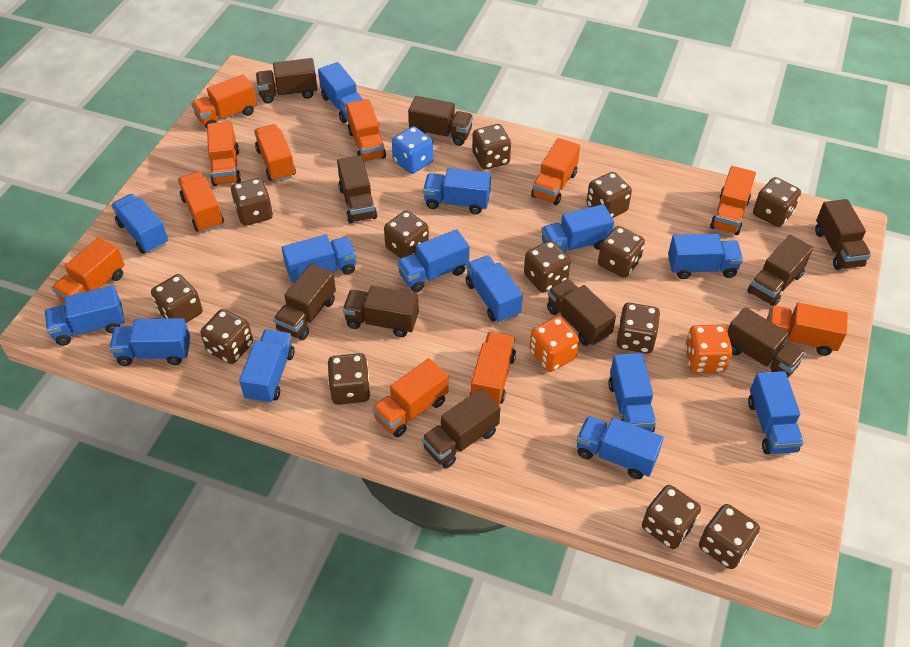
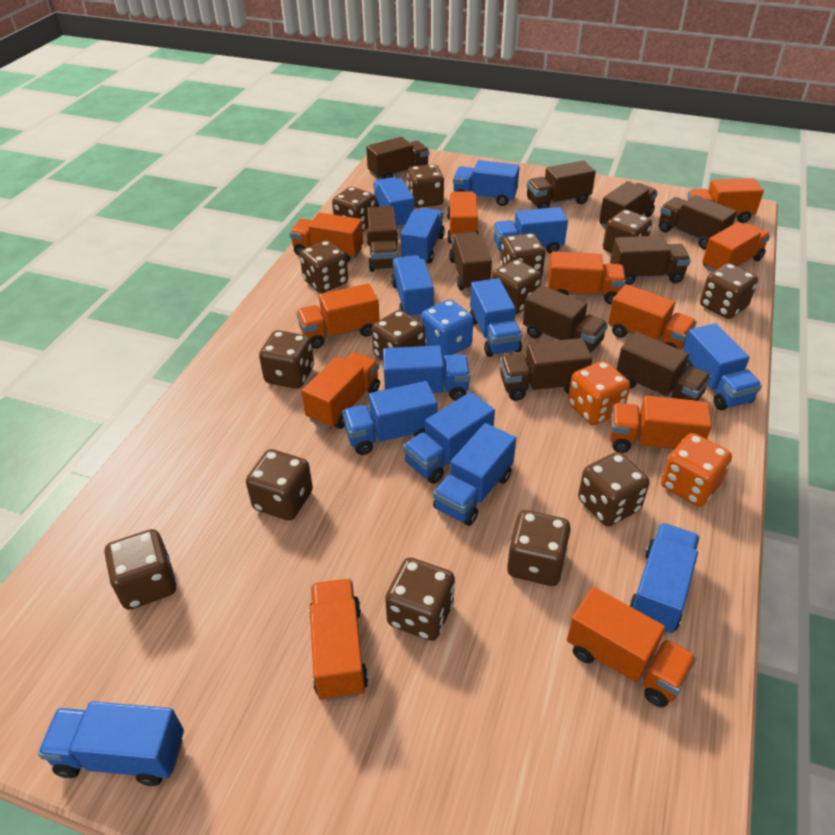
blue truck: 14 -> 13
brown dice: 13 -> 14

